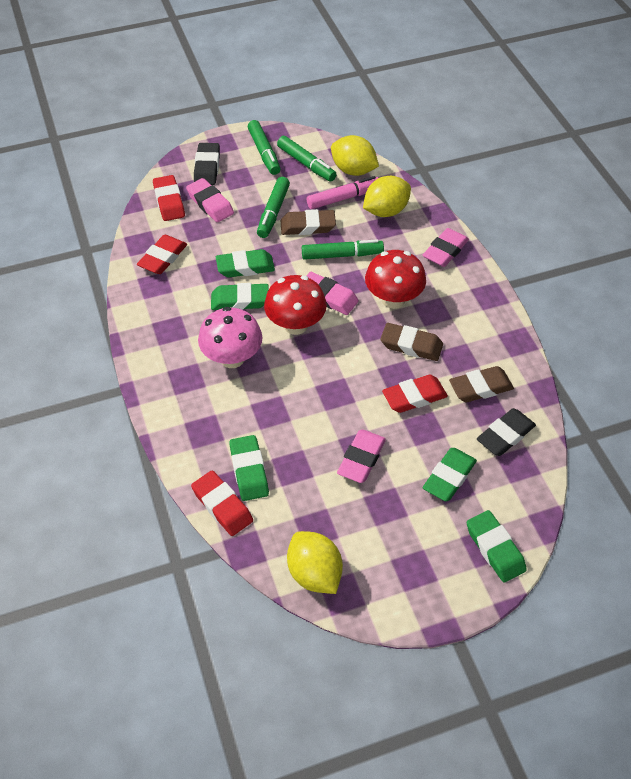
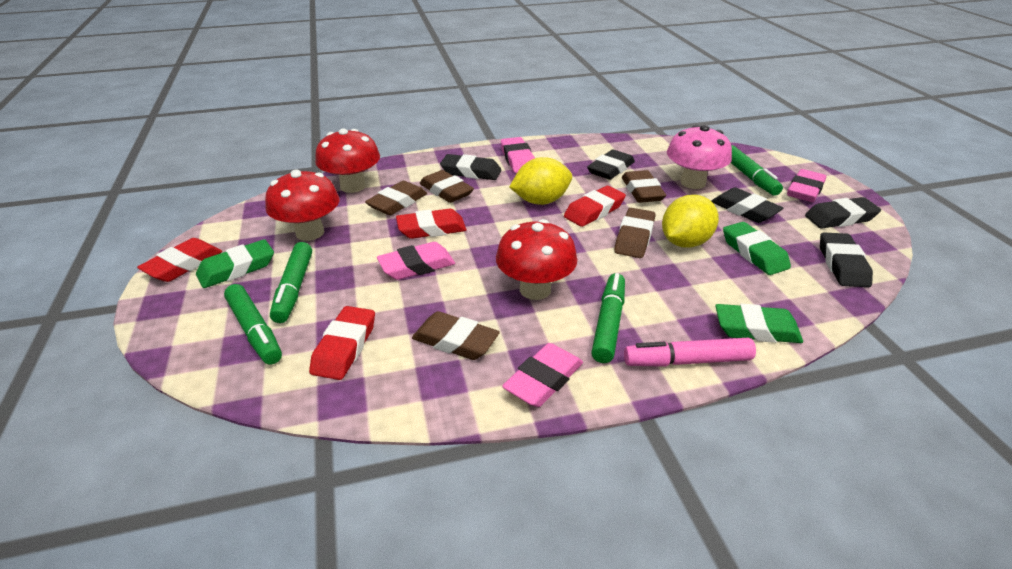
black eraser: 2 -> 5
brown eraser: 3 -> 5
green eraser: 5 -> 3
red mushroom: 2 -> 3
yellow lemon: 3 -> 2

